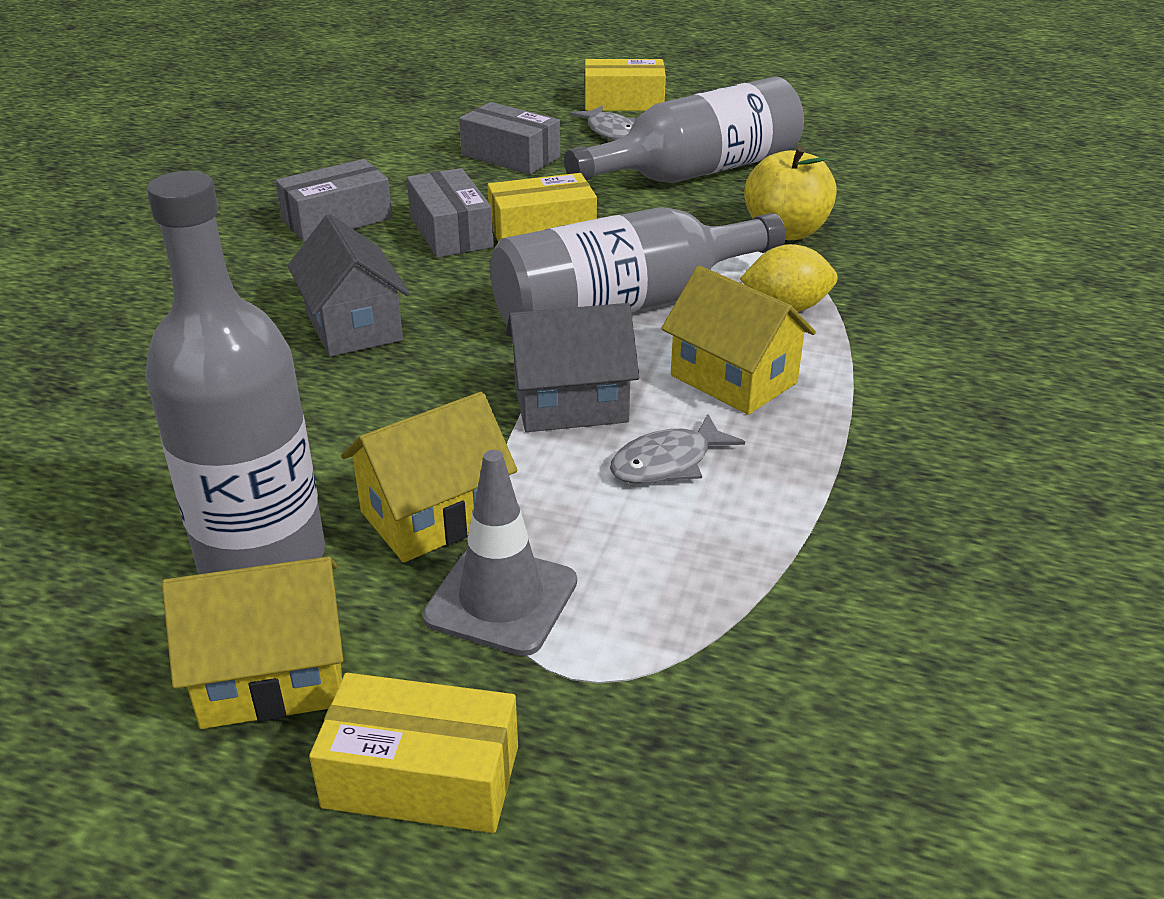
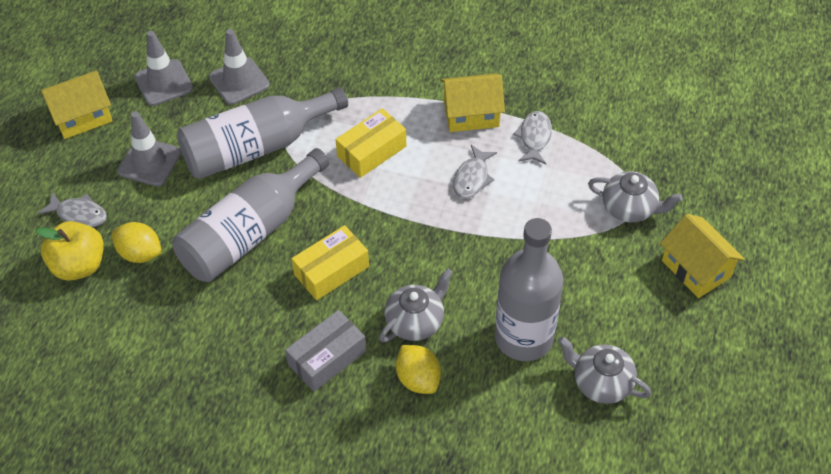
grey box: 3 -> 1
grey fish: 2 -> 3
grey house: 2 -> 0
grey teapot: 0 -> 3
grey traffic cone: 1 -> 3
yellow box: 3 -> 2
yellow lemon: 1 -> 2

